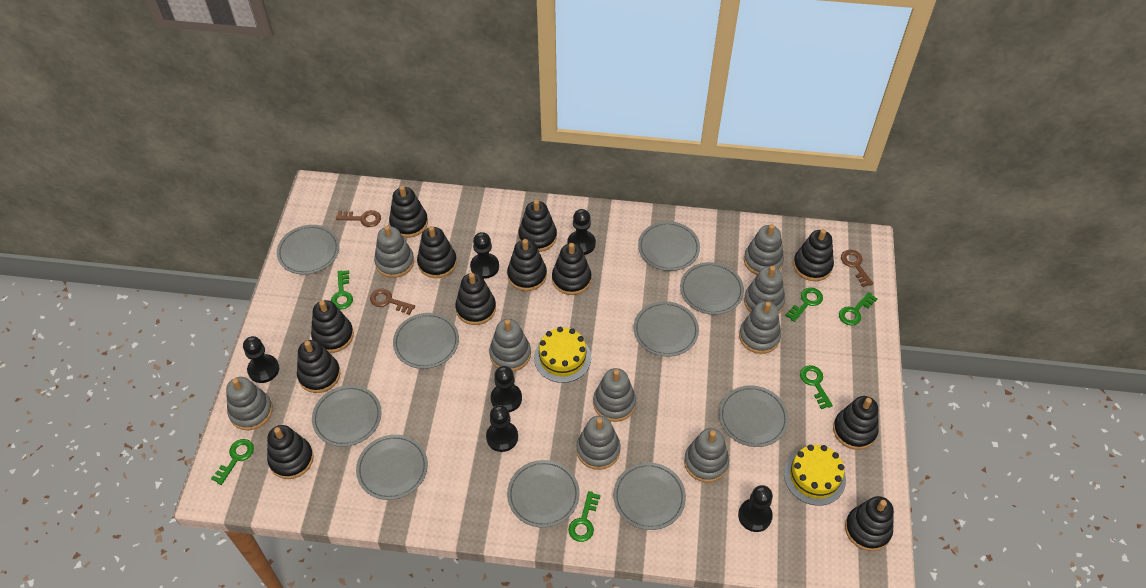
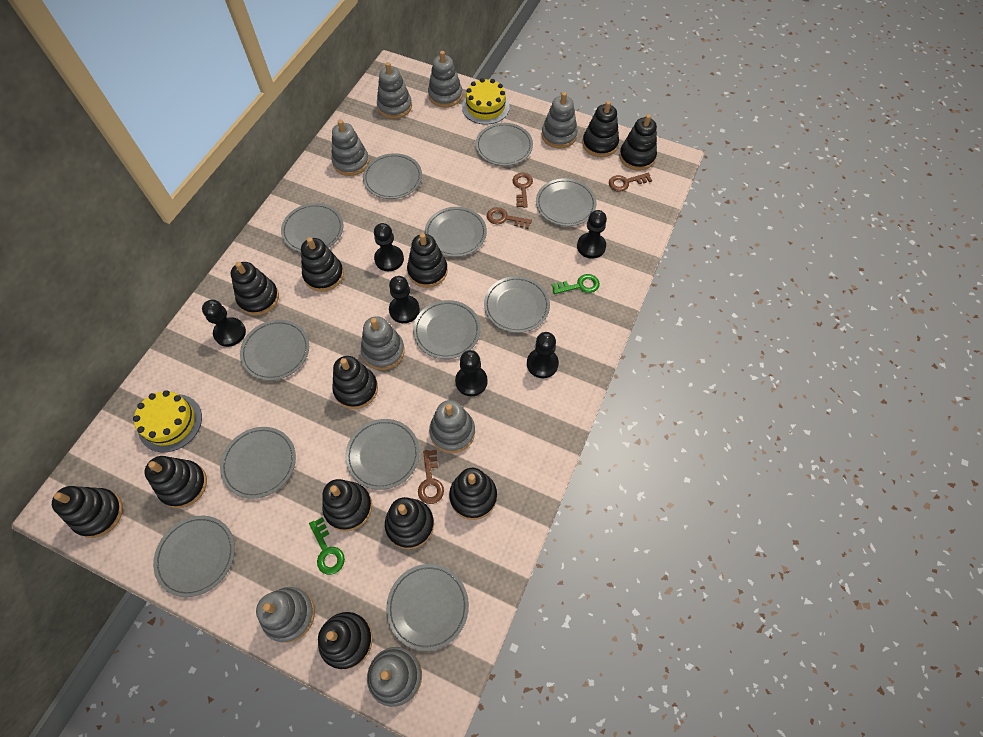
brown key: 3 -> 4
green key: 6 -> 2
grey plate: 10 -> 12
grey stacking toy: 9 -> 8

